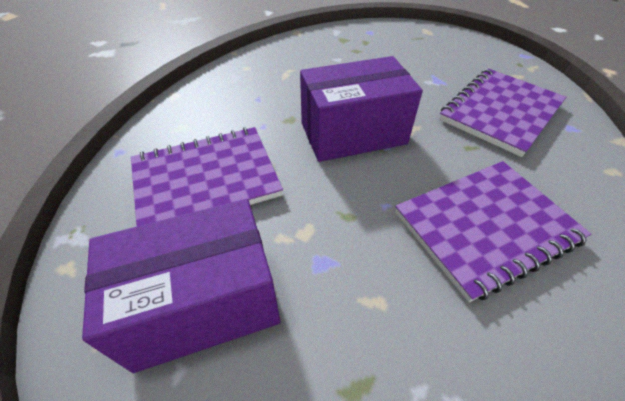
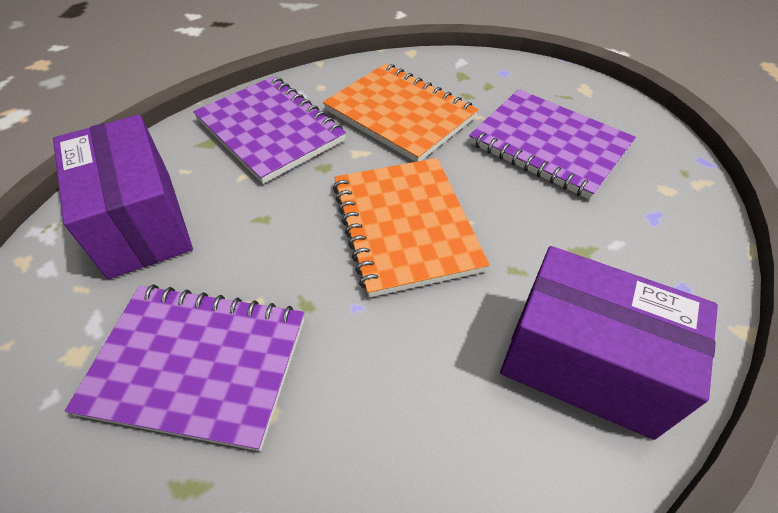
orange notebook: 0 -> 2

